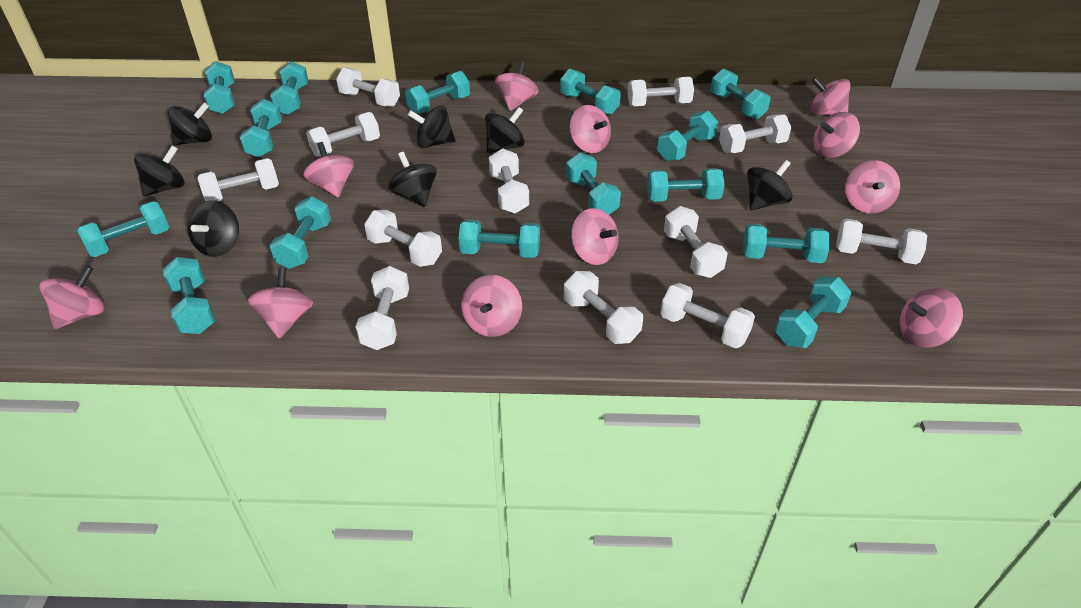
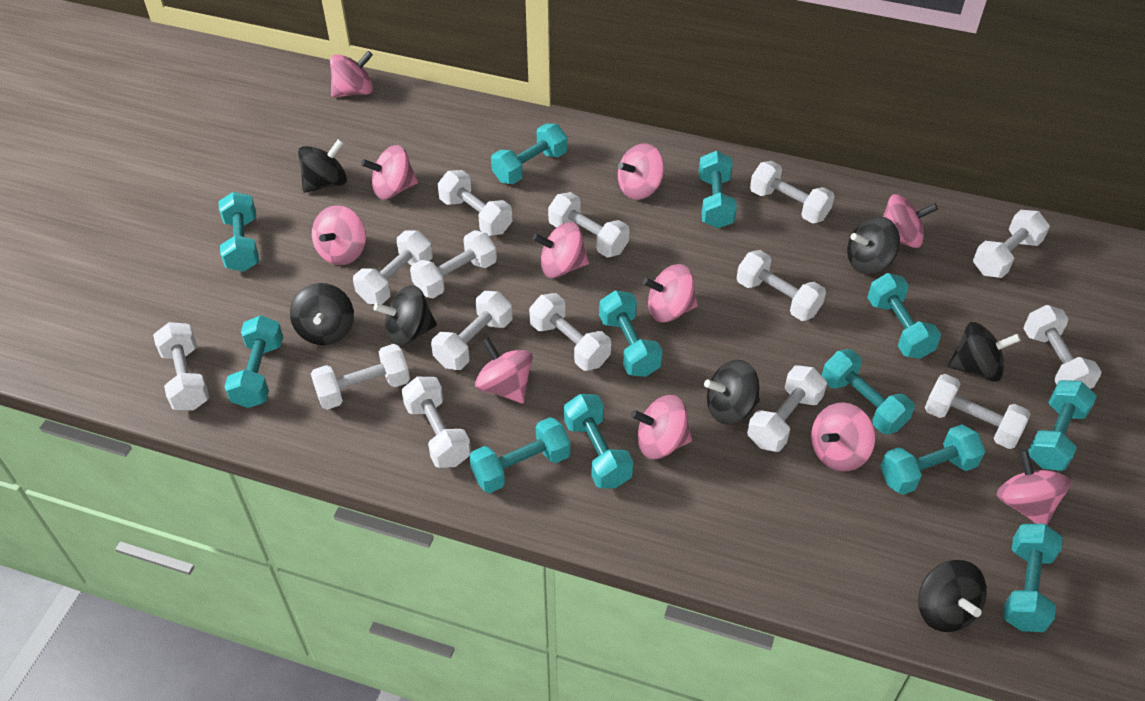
turquoise dumbbell: 15 -> 12
white dumbbell: 12 -> 15

